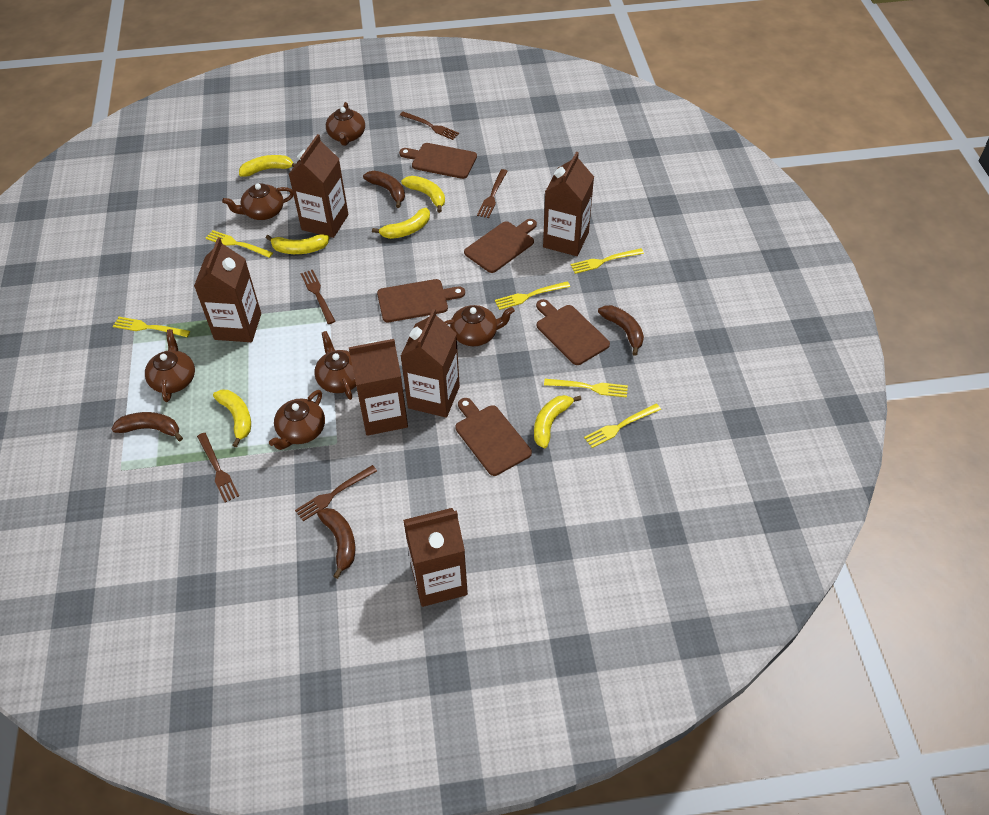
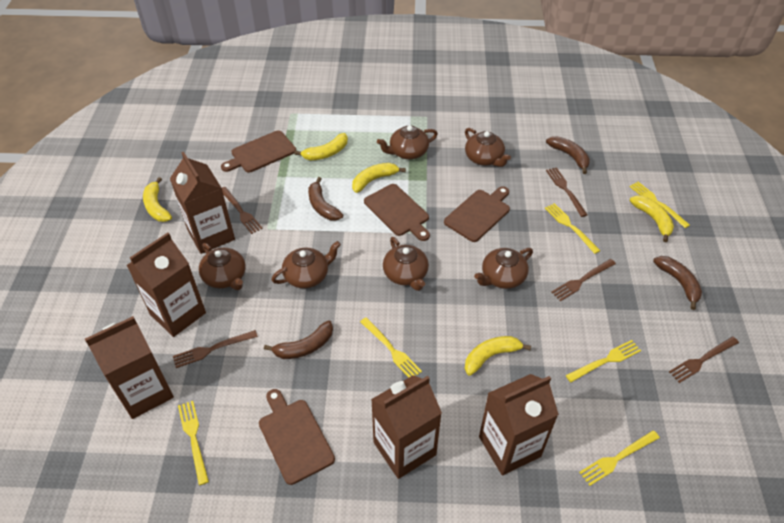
brown carton: 6 -> 5
brown cutting board: 5 -> 4
yellow banana: 6 -> 5

